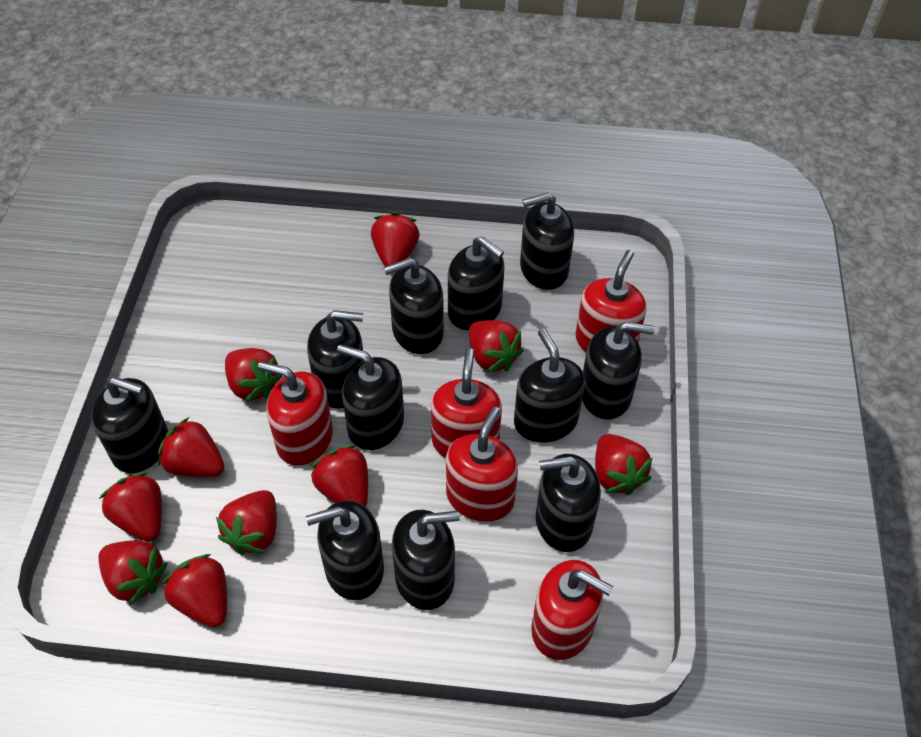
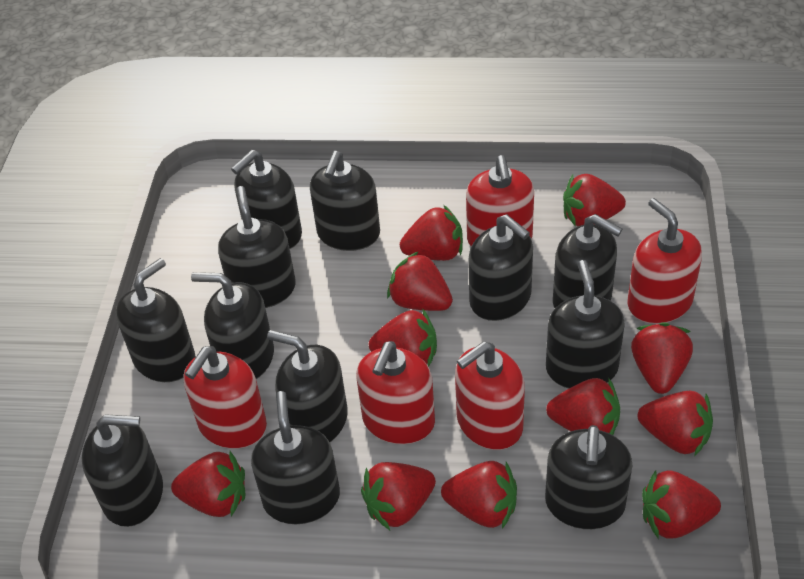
black soap dispenser: 11 -> 12
red strawberry: 10 -> 11

